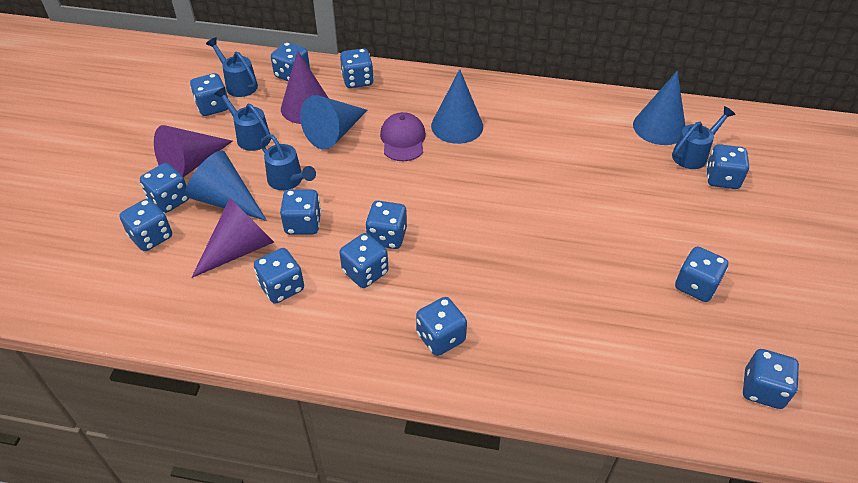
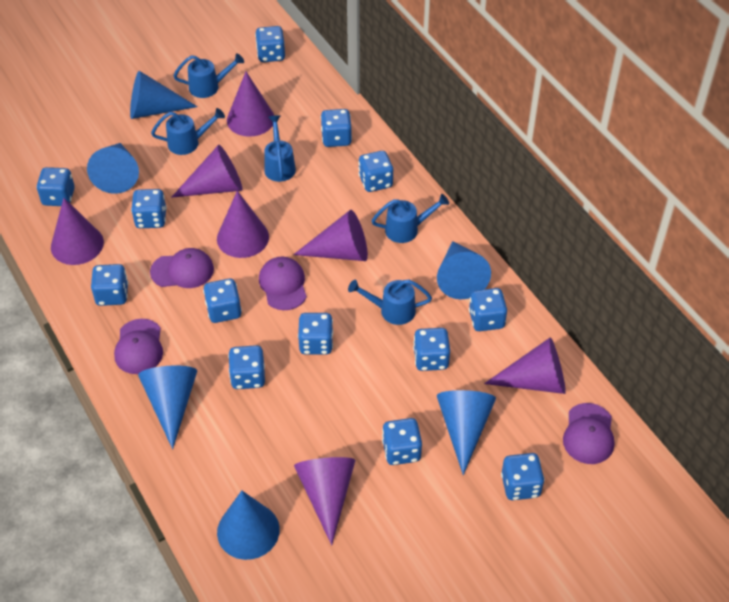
blue cone: 4 -> 6
blue watering can: 4 -> 5
purple cap: 1 -> 4
purple cone: 3 -> 7

